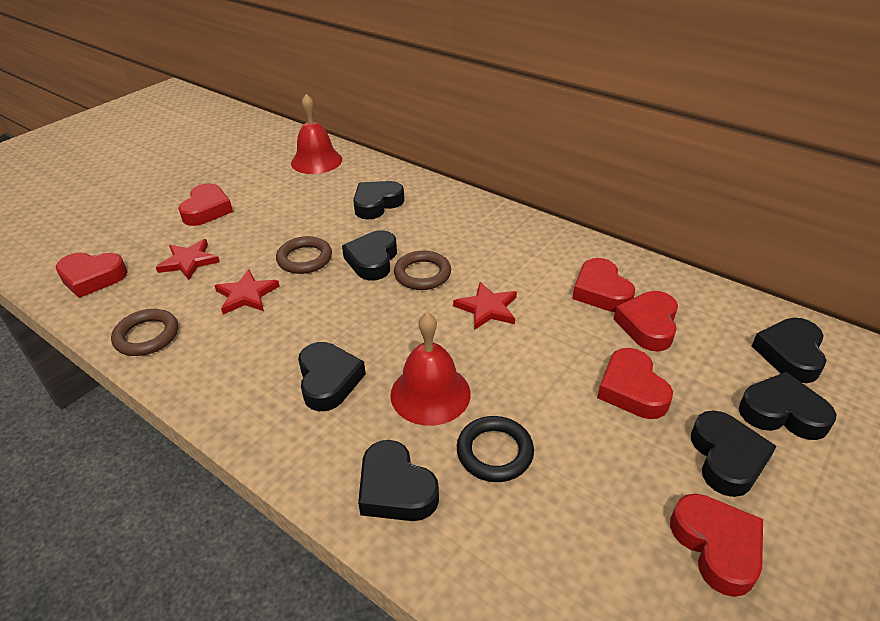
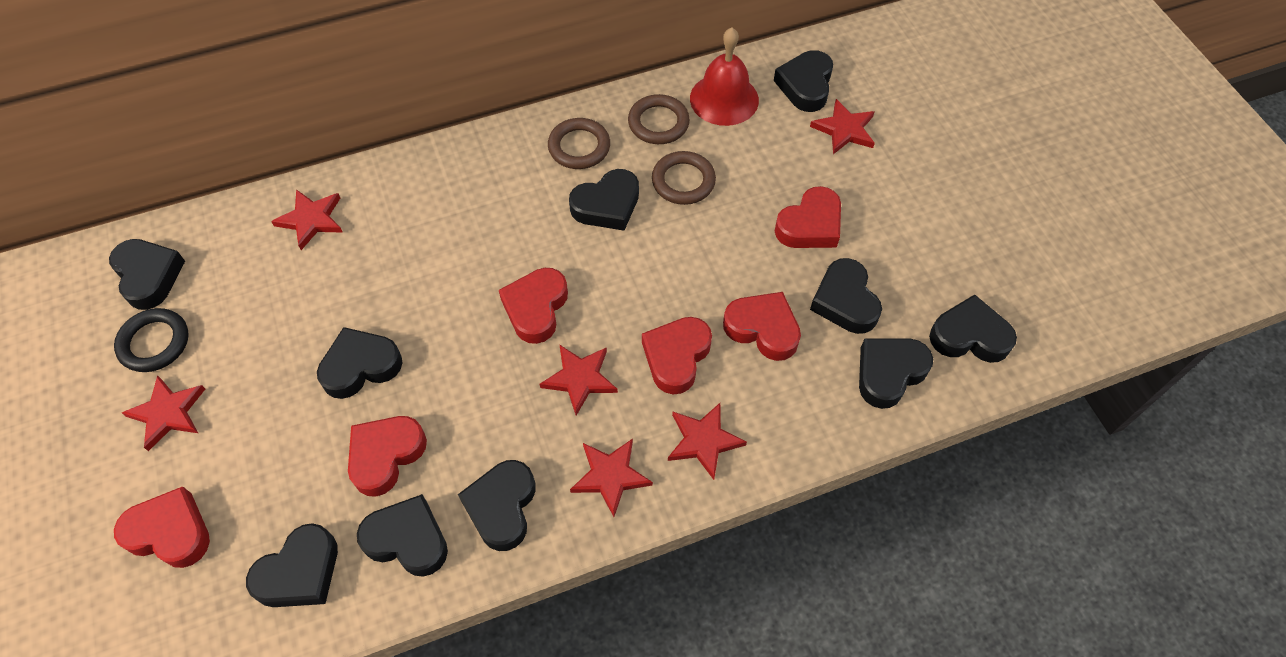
black heart: 7 -> 10
red bell: 2 -> 1
red star: 3 -> 6

